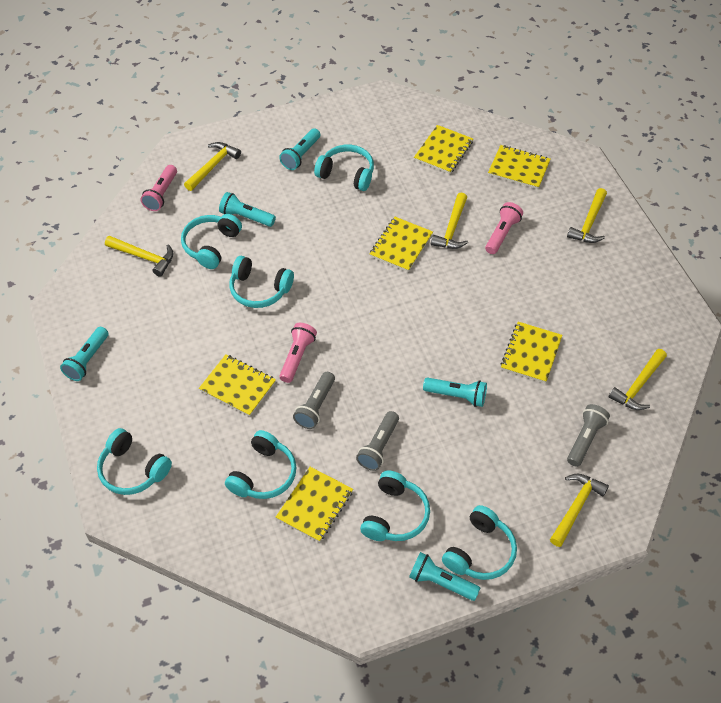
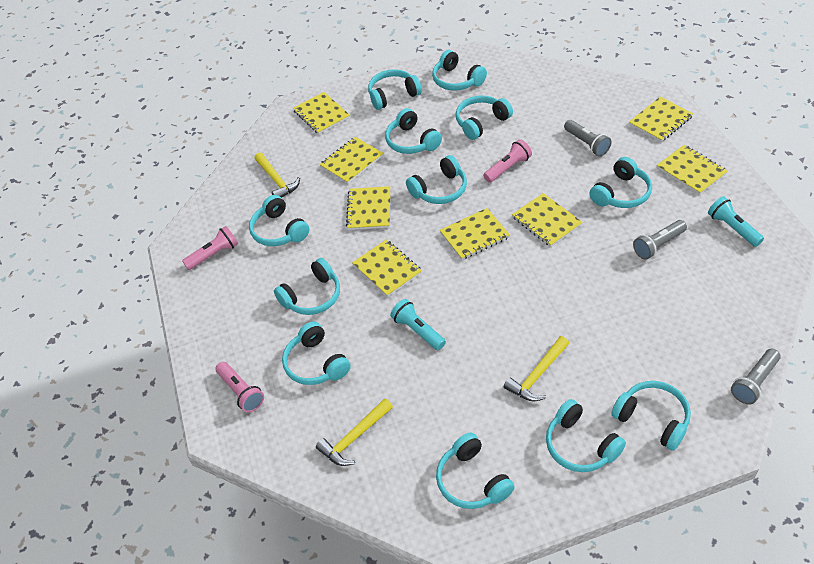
turquoise flashlight: 5 -> 2
turquoise headphones: 7 -> 12
yellow hammer: 6 -> 3
yellow notebook: 6 -> 8

